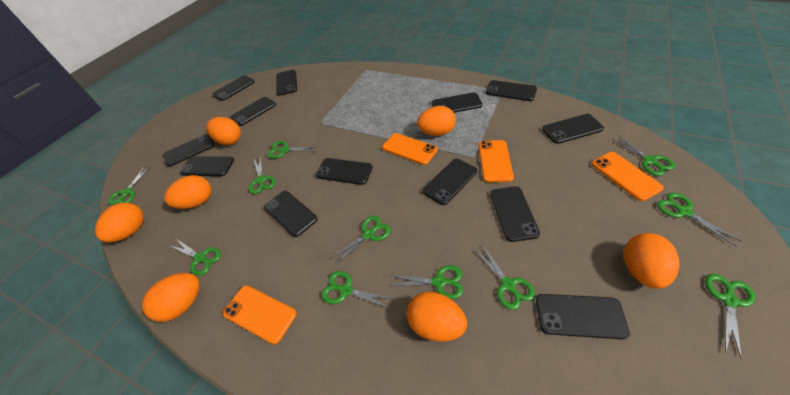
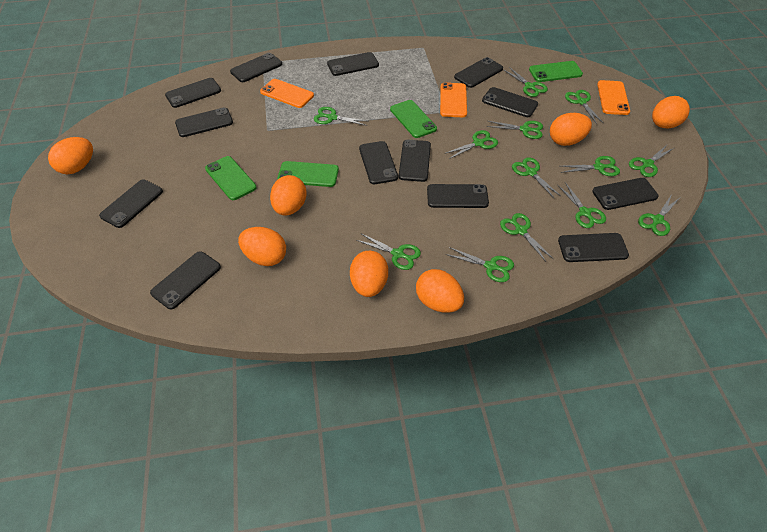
green phone: 0 -> 4
green scissors: 11 -> 13
orange phone: 4 -> 3

